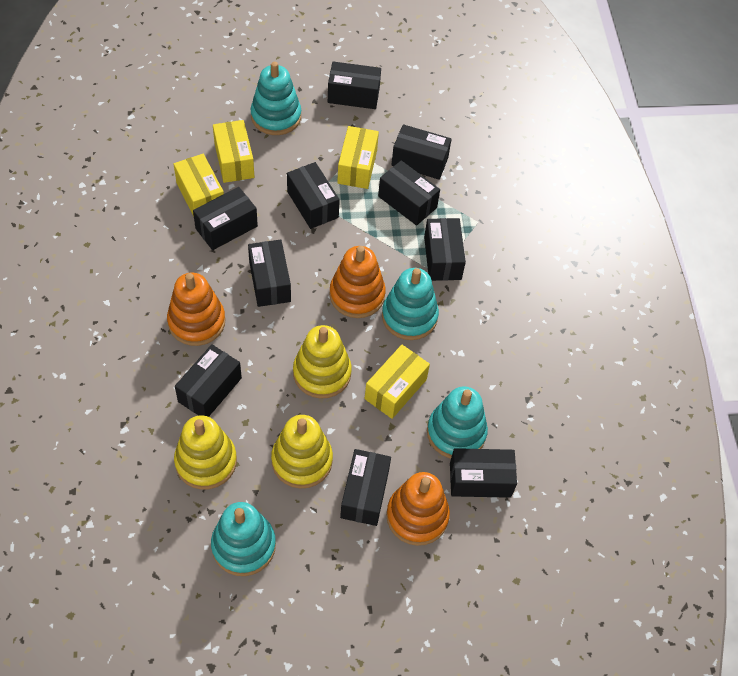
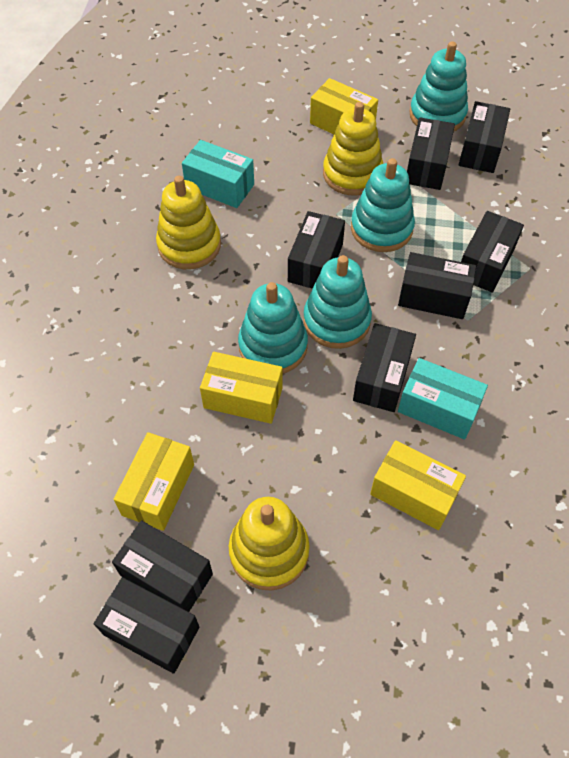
black box: 10 -> 8
orange stacking toy: 3 -> 0
turquoise box: 0 -> 2

